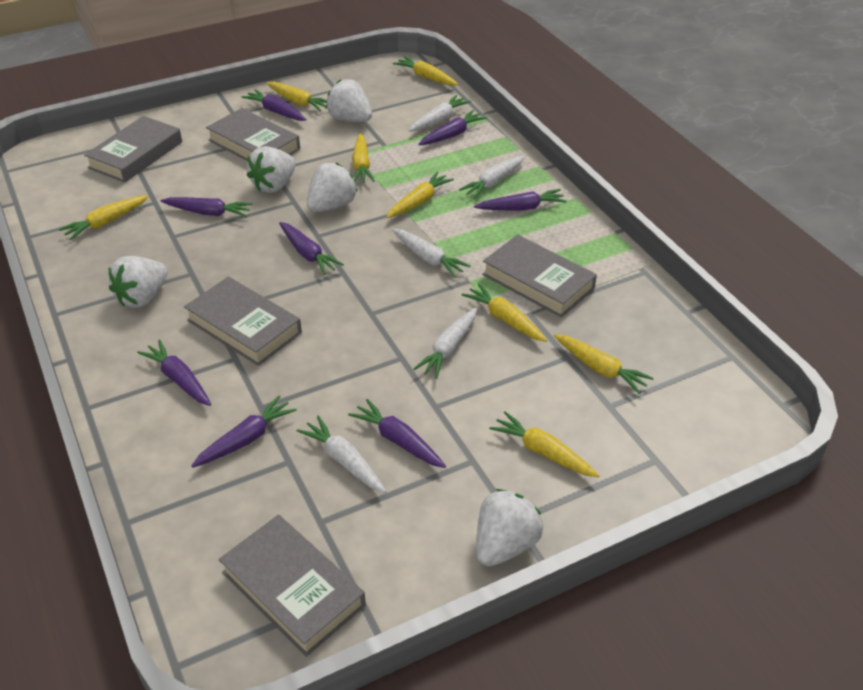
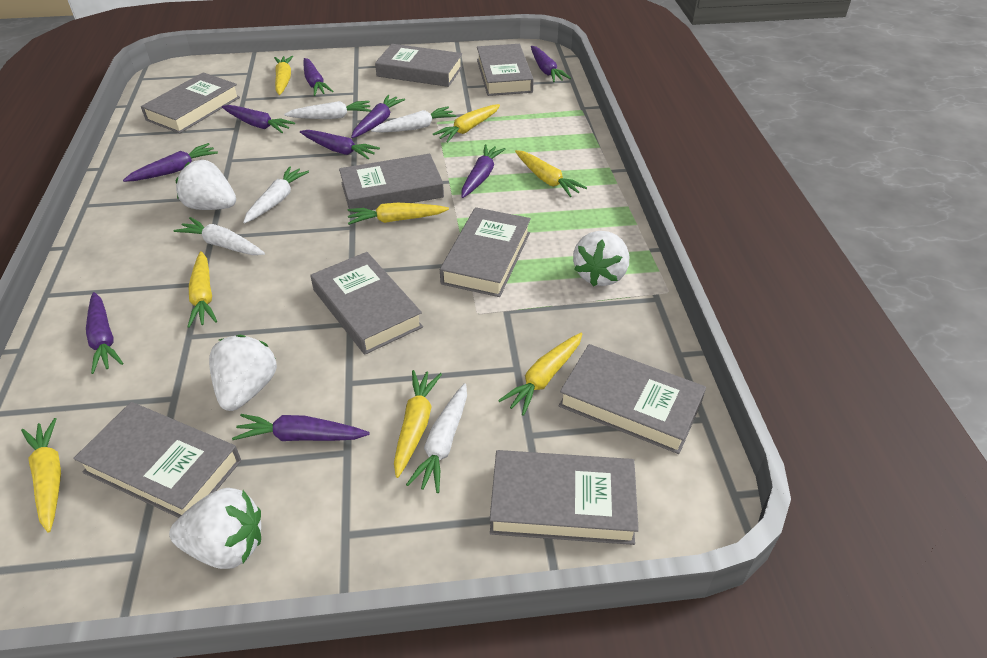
grey book: 5 -> 9
purple carrot: 8 -> 9
white strawberry: 5 -> 4

